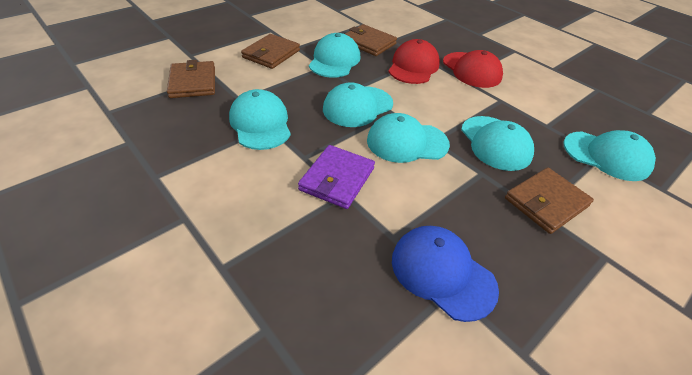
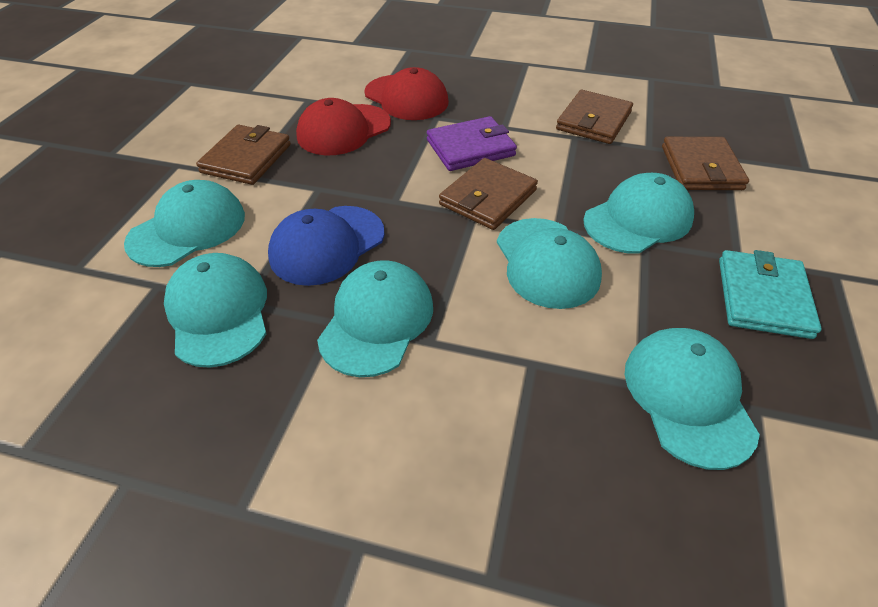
turquoise wallet: 0 -> 1

